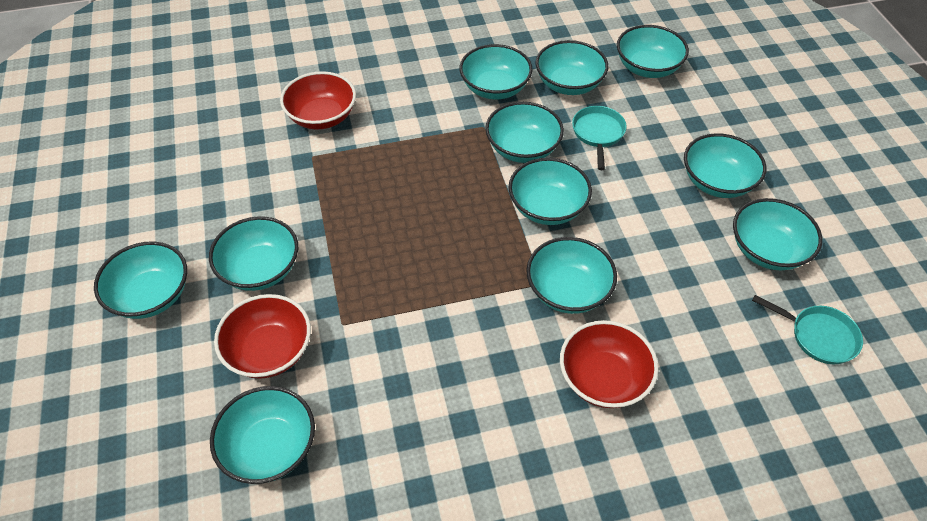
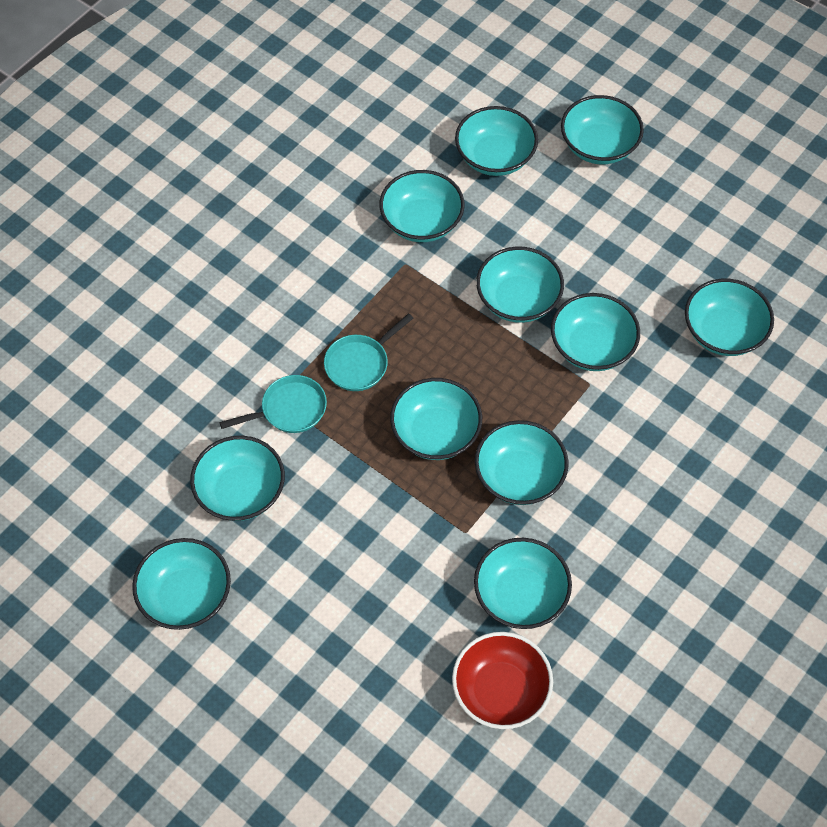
red bowl: 3 -> 1

